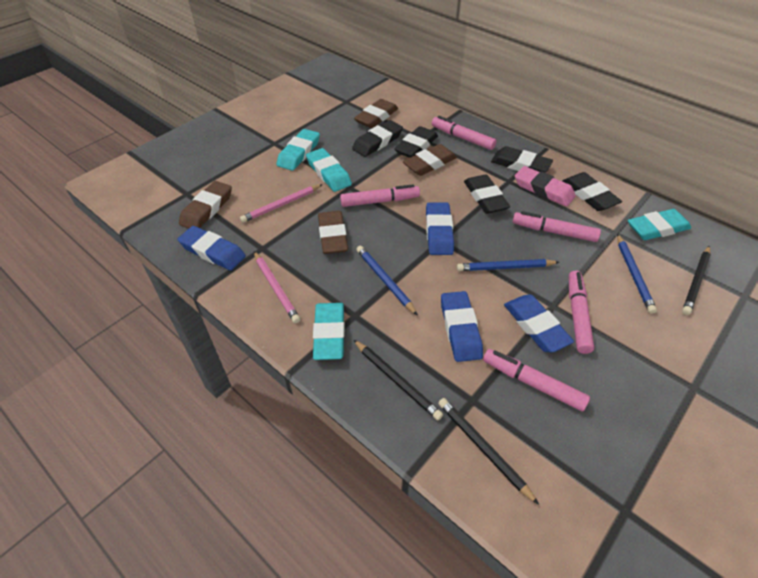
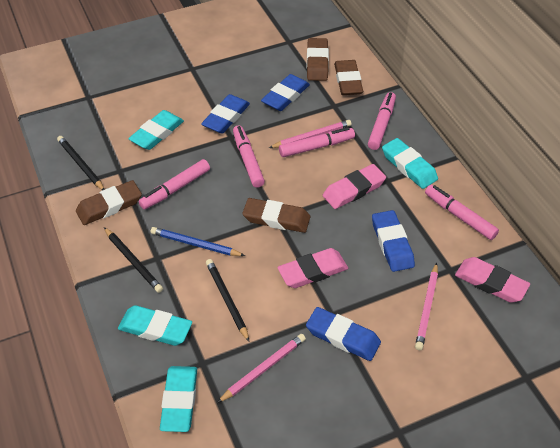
black eraser: 5 -> 0
blue pencil: 3 -> 1
pink eraser: 1 -> 3
pink pencil: 2 -> 3

